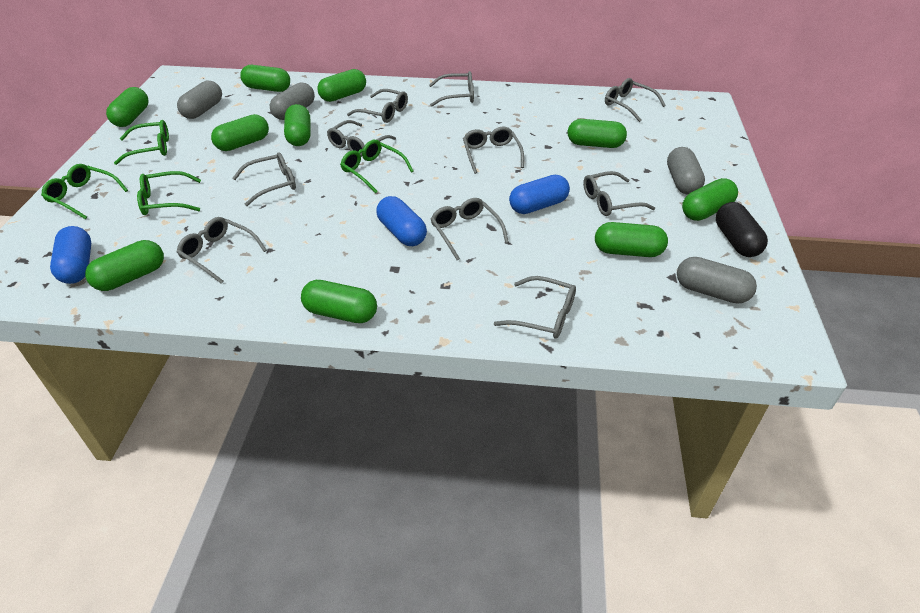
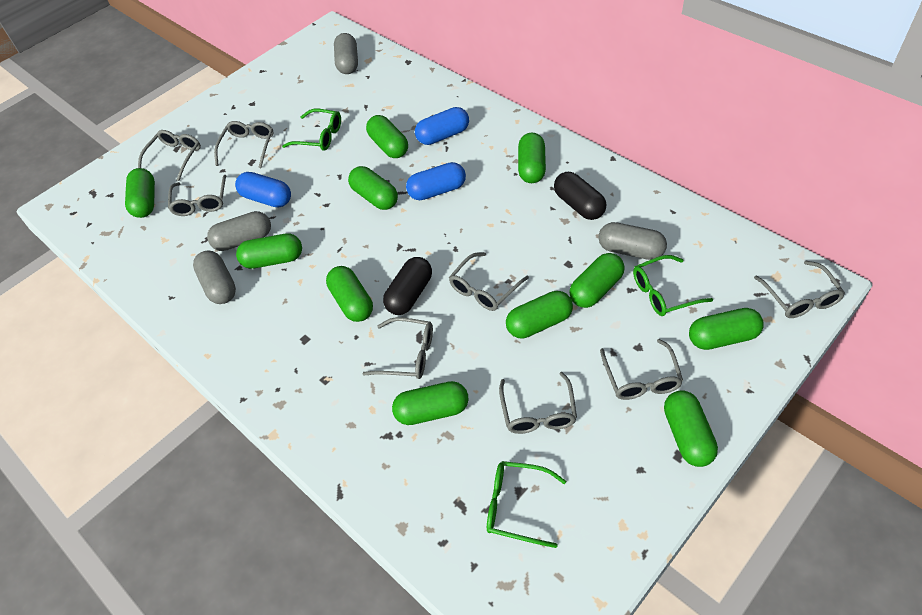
black capsule: 1 -> 2
green capsule: 10 -> 11
green glasses: 4 -> 3
grey glasses: 10 -> 8

